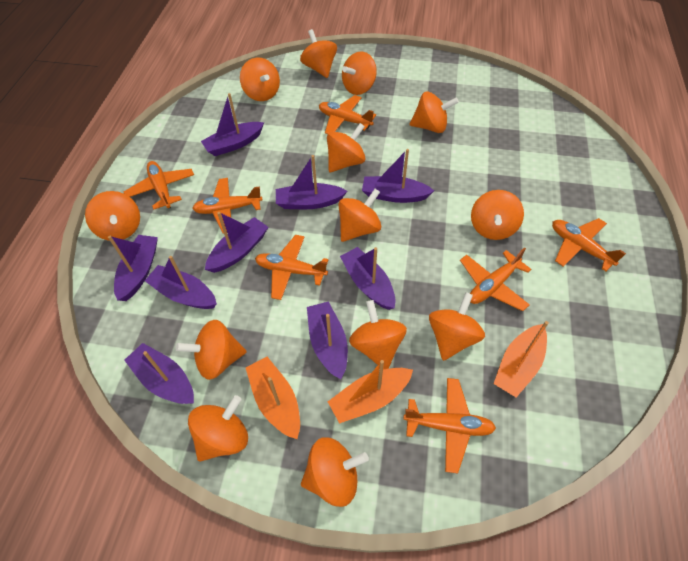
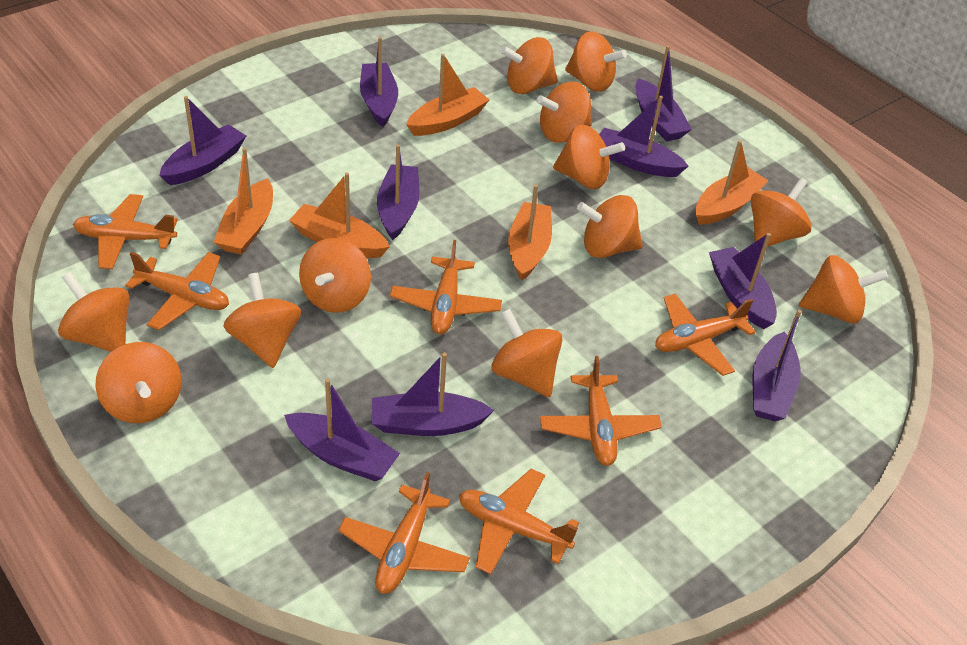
orange boat: 3 -> 5
orange spinning top: 13 -> 12

